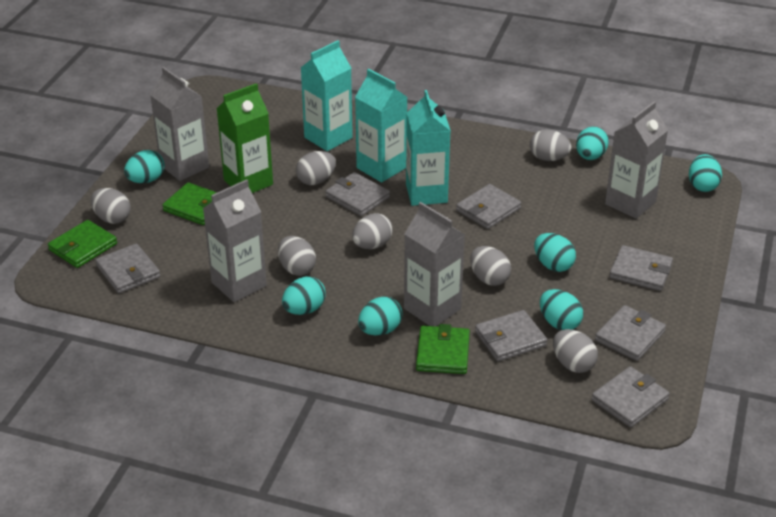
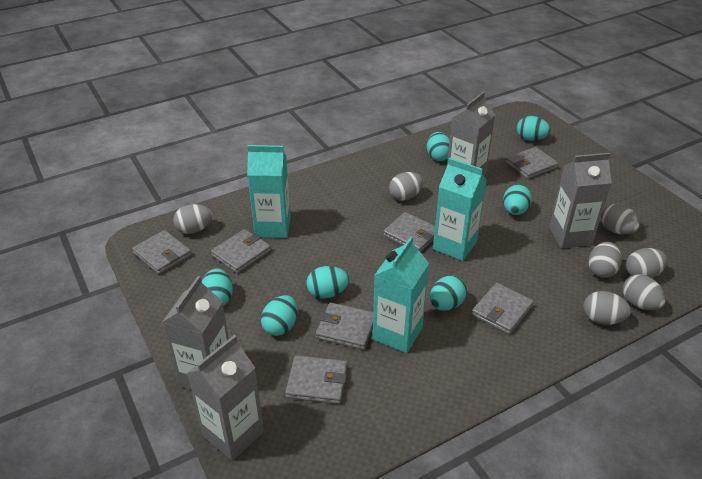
green carton: 1 -> 0
green wallet: 3 -> 0

